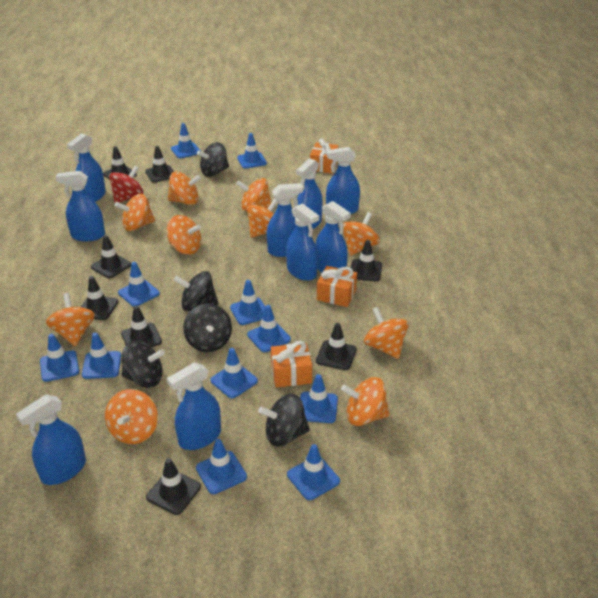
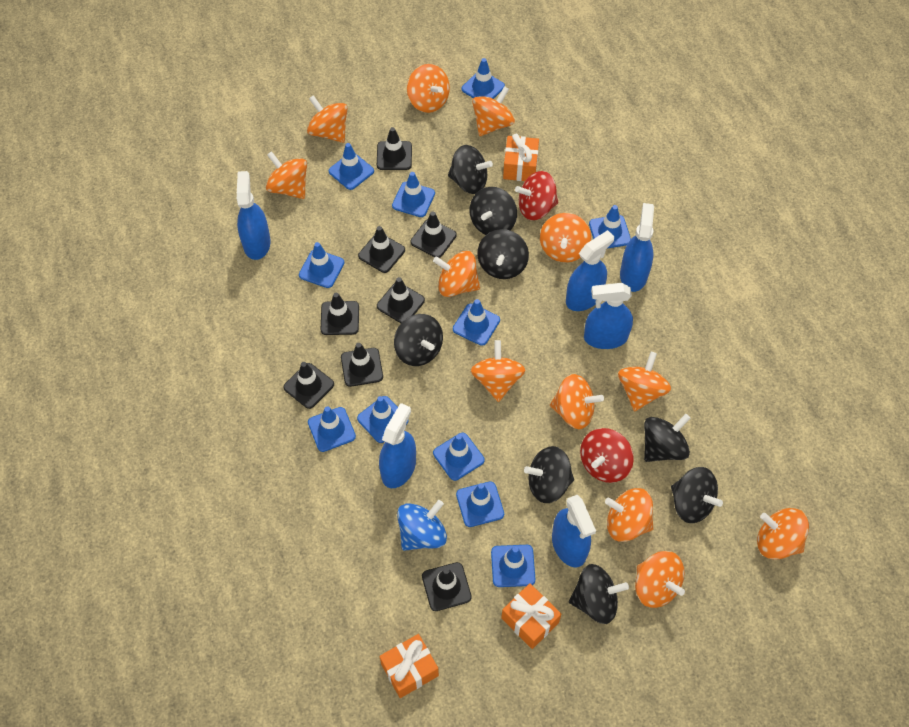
black spinning top: 5 -> 8
blue spinning top: 0 -> 1
blue spray bottle: 9 -> 6
orange spinning top: 10 -> 12
red spinning top: 1 -> 2

